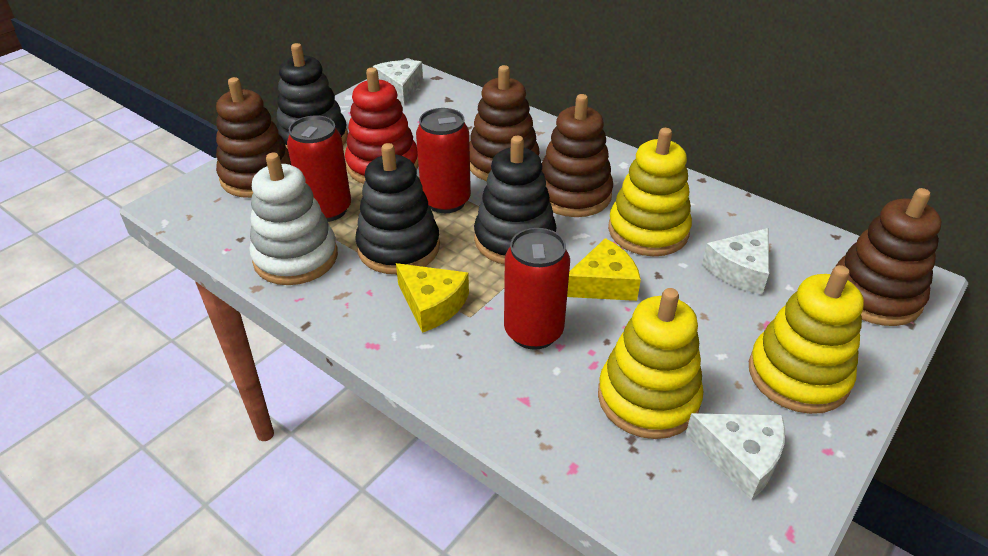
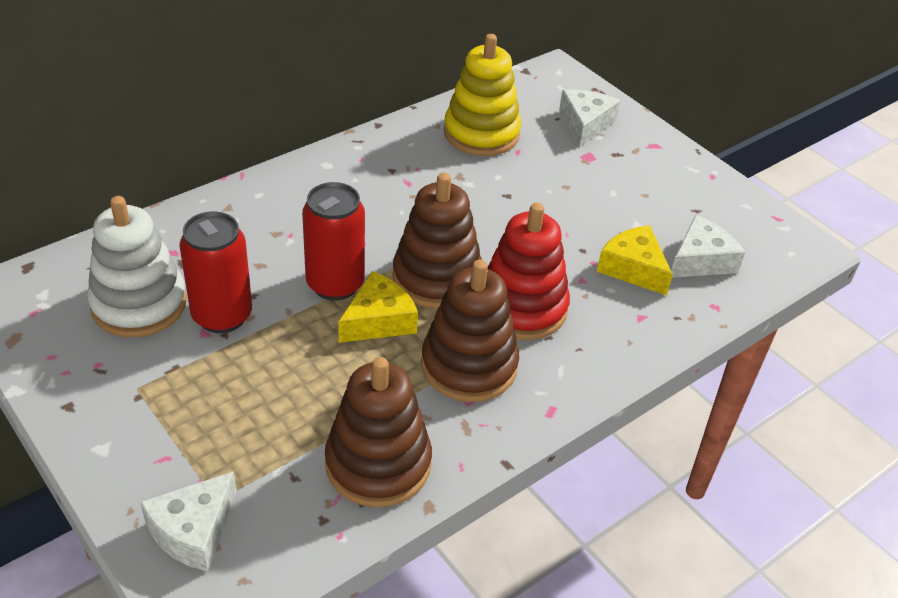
black stacking toy: 3 -> 0
brown stacking toy: 4 -> 3
red can: 3 -> 2
yellow stacking toy: 3 -> 1

